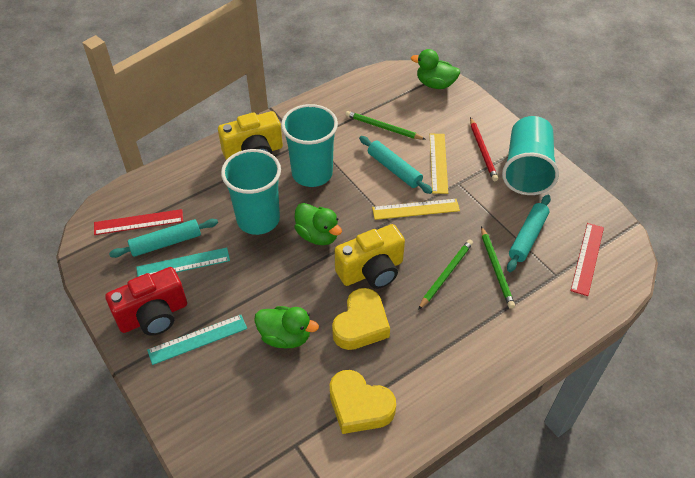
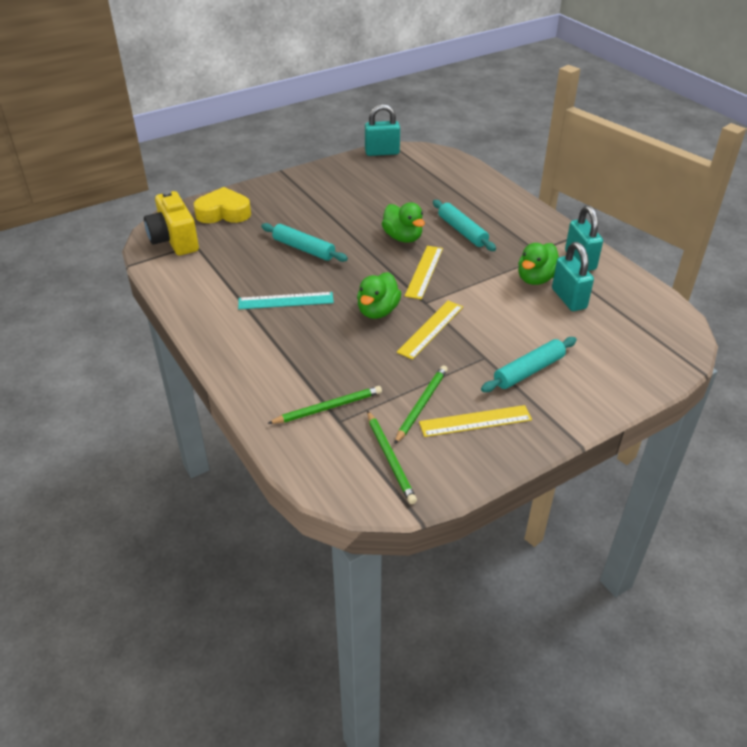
red camera: 1 -> 0
red pencil: 1 -> 0
red ruler: 2 -> 0
turquoise cup: 3 -> 0
turquoise padlock: 0 -> 3
turquoise ruler: 2 -> 1
yellow camera: 2 -> 1
yellow heart: 2 -> 1
yellow ruler: 2 -> 3

